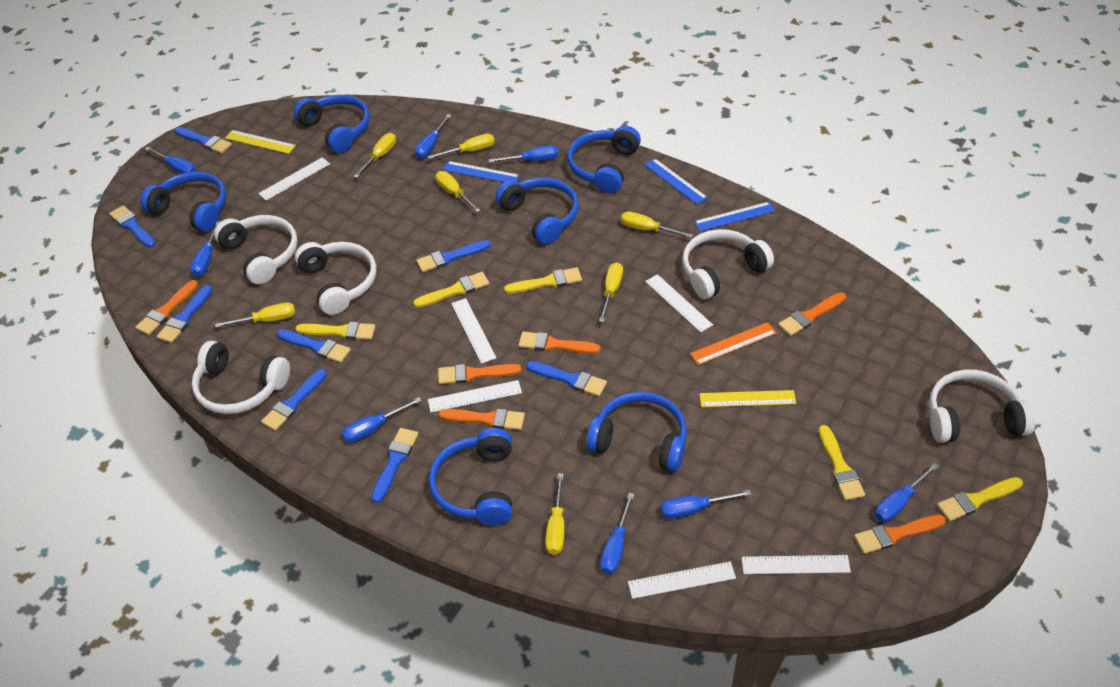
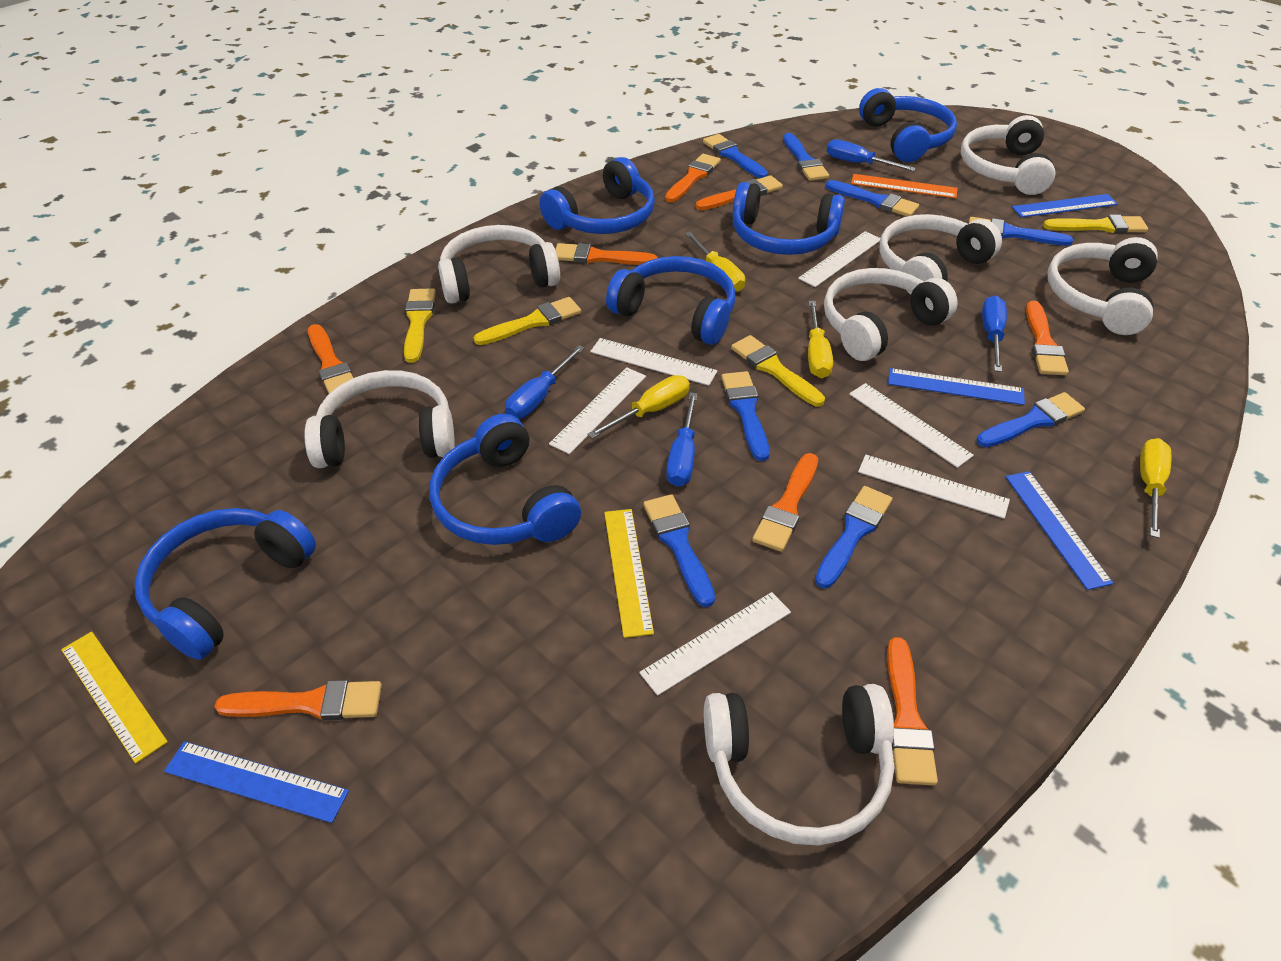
blue ruler: 3 -> 4
blue screwdriver: 8 -> 4
orange brush: 6 -> 8
white headphones: 5 -> 7
yellow brush: 5 -> 4
yellow screwdriver: 7 -> 4

